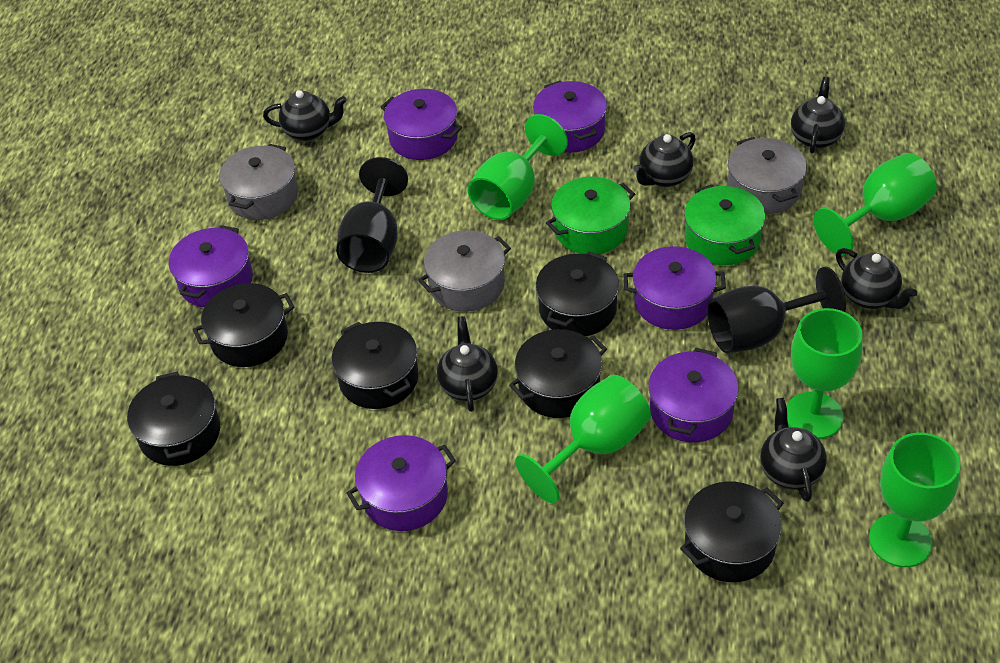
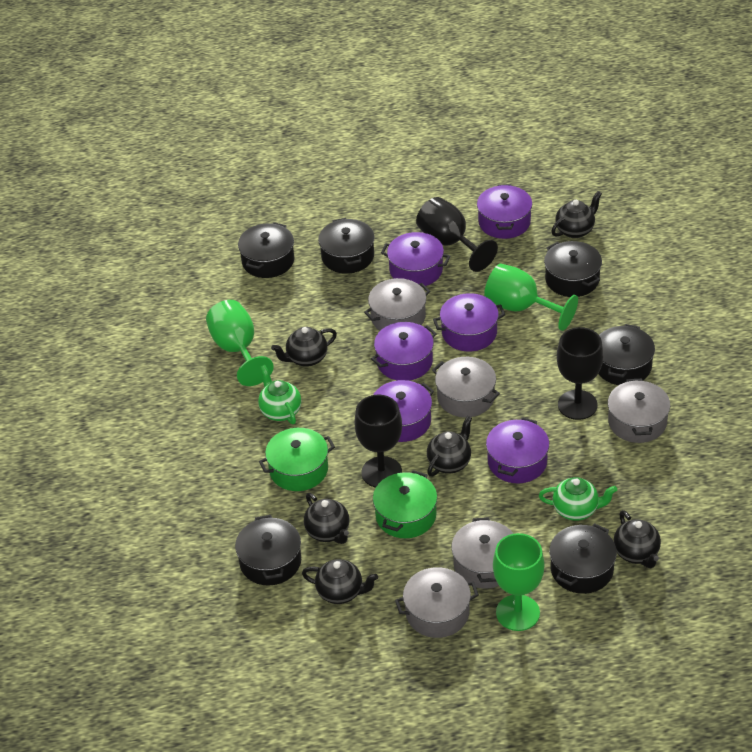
black goblet: 2 -> 3
green goblet: 5 -> 3
green teapot: 0 -> 2
grey pot: 3 -> 5

